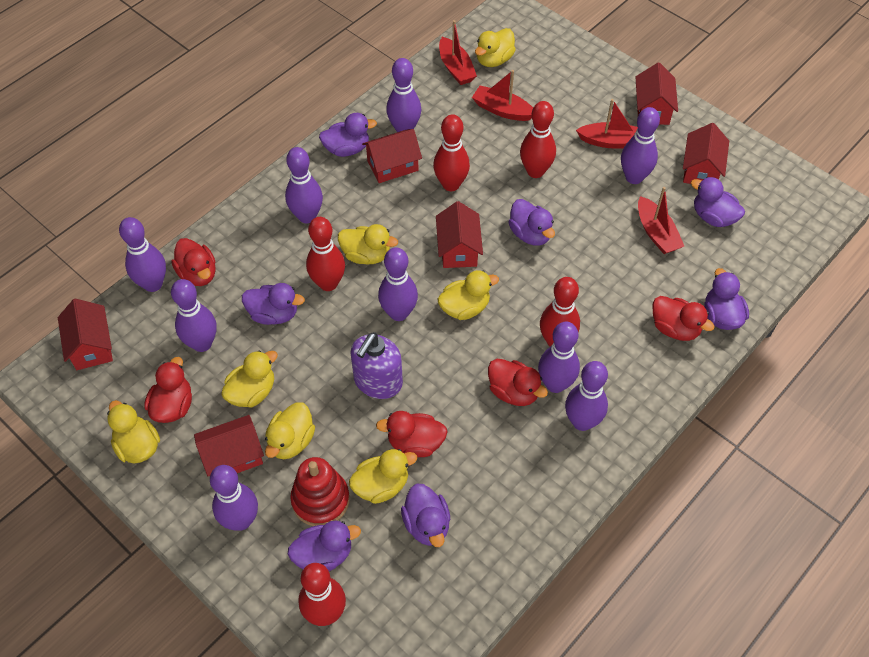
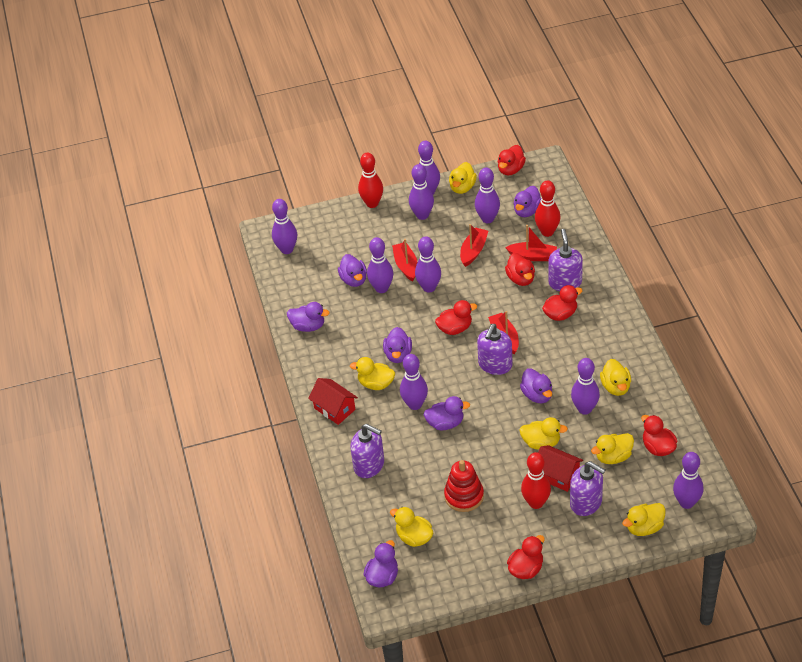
purple soap dispenser: 1 -> 4
red bowling pin: 5 -> 3
red duck: 5 -> 6
red house: 6 -> 2

